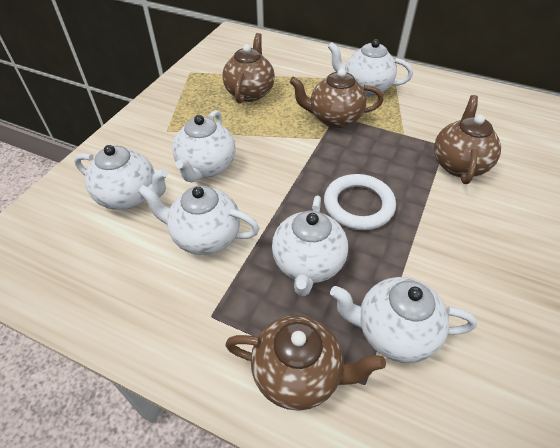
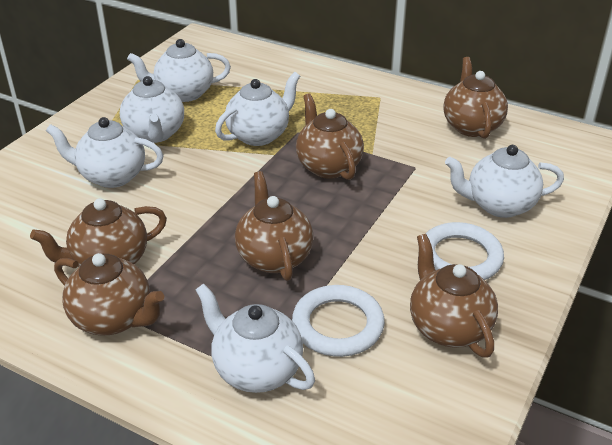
brown teapot: 4 -> 6
white ring: 1 -> 2

